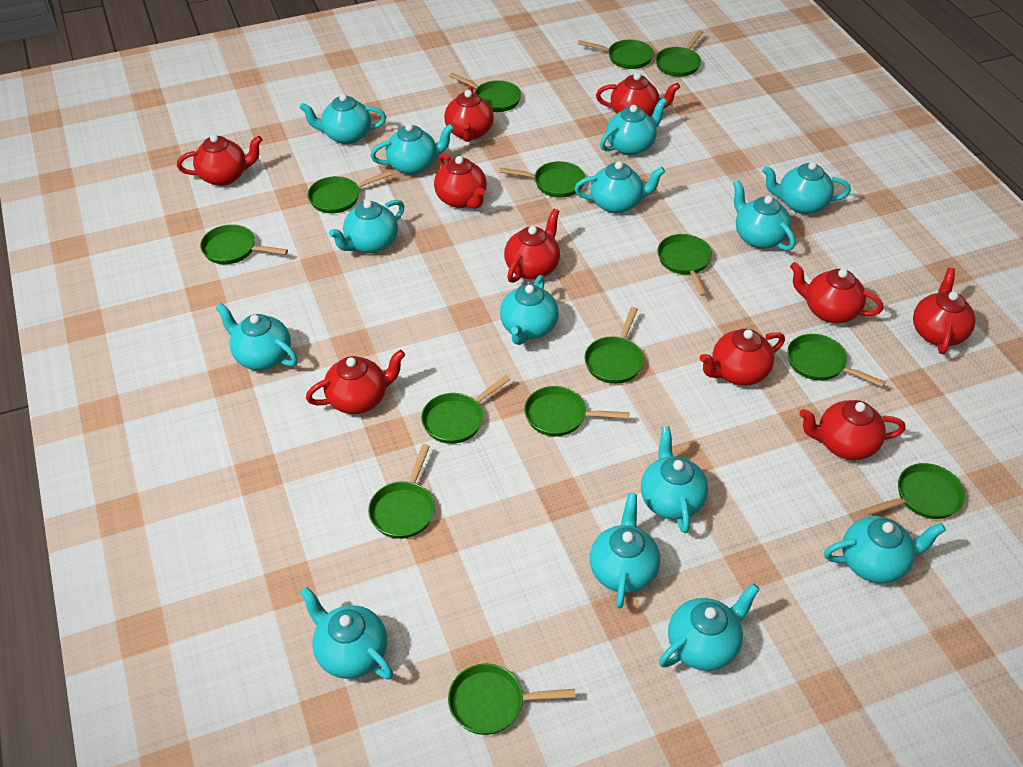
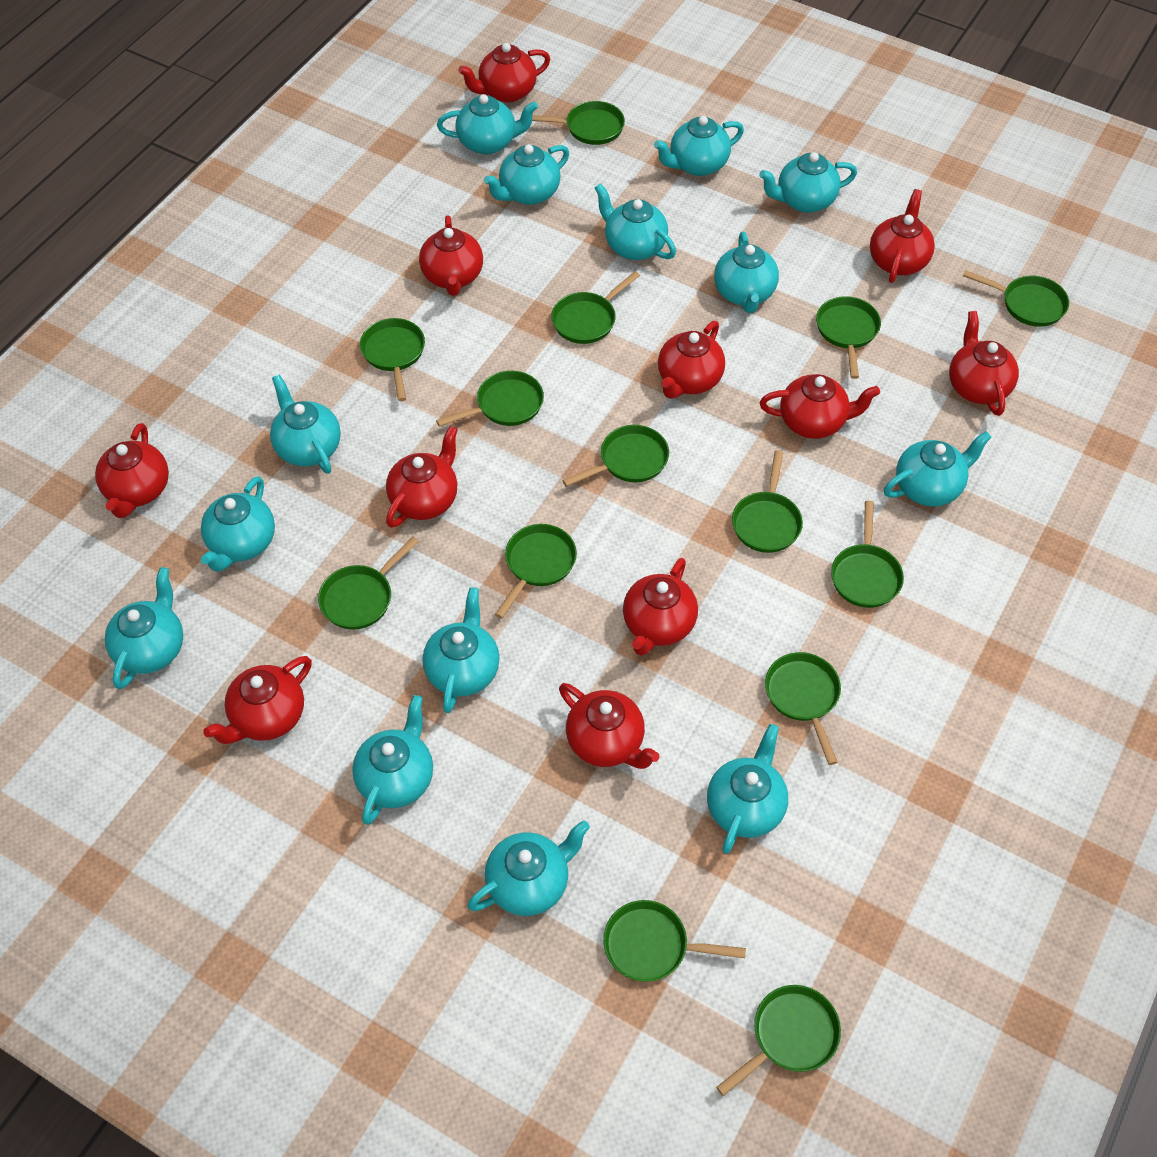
red teapot: 10 -> 11

